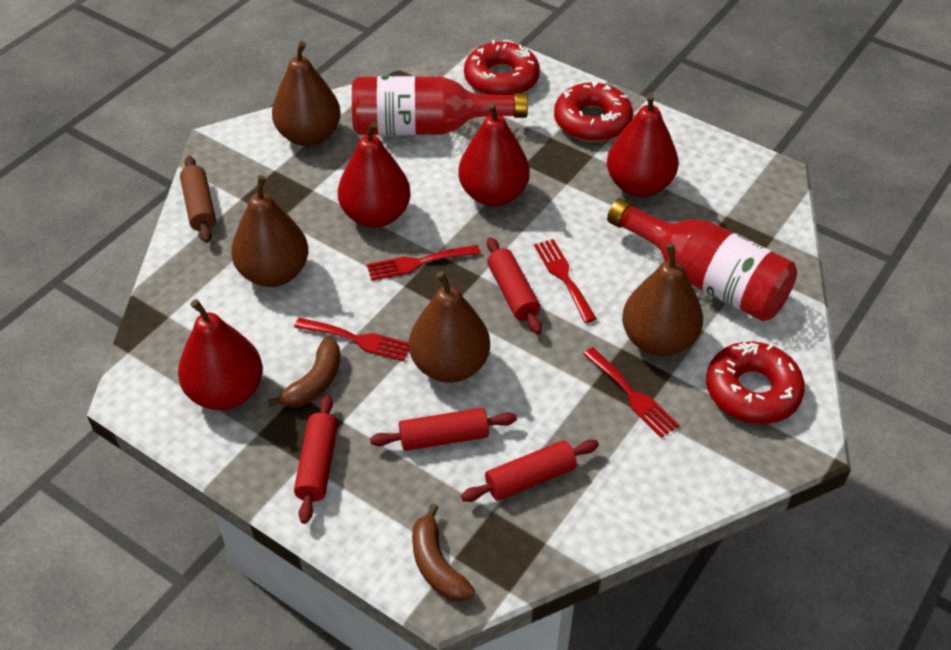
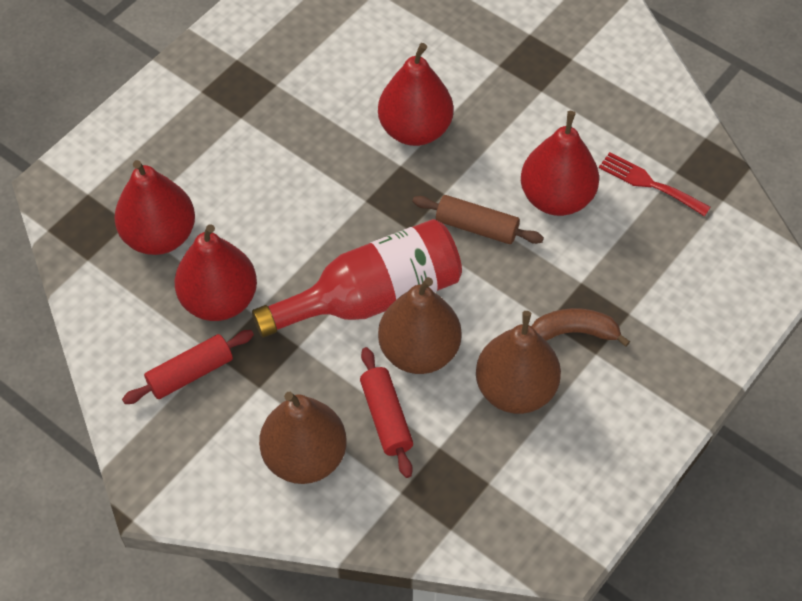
brown banana: 2 -> 1
brown pear: 4 -> 3
red bottle: 2 -> 1
red donut: 3 -> 0
red fork: 4 -> 1
red rolling pin: 4 -> 2

